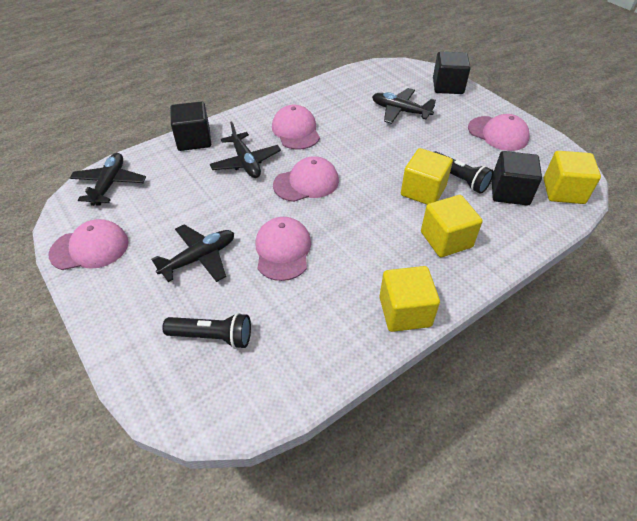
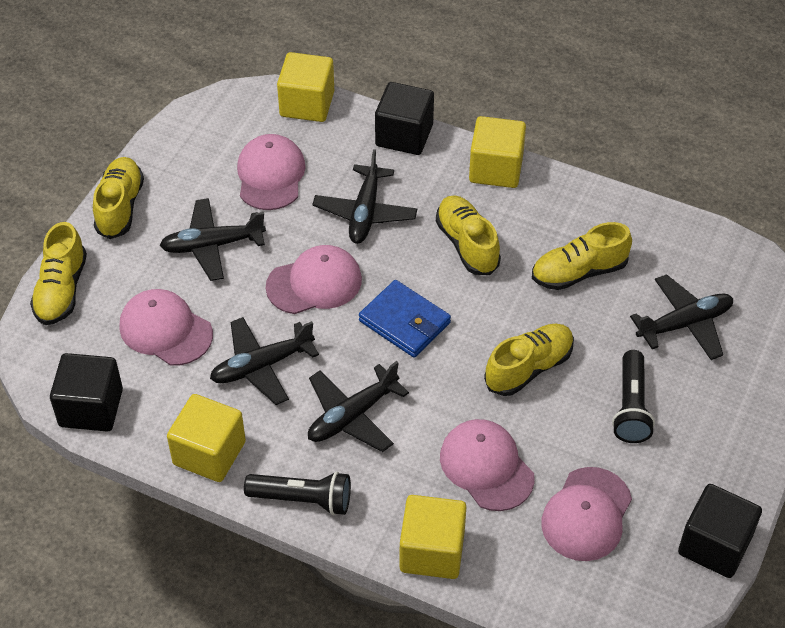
black plane: 4 -> 5
blue wallet: 0 -> 1
yellow shoe: 0 -> 5

